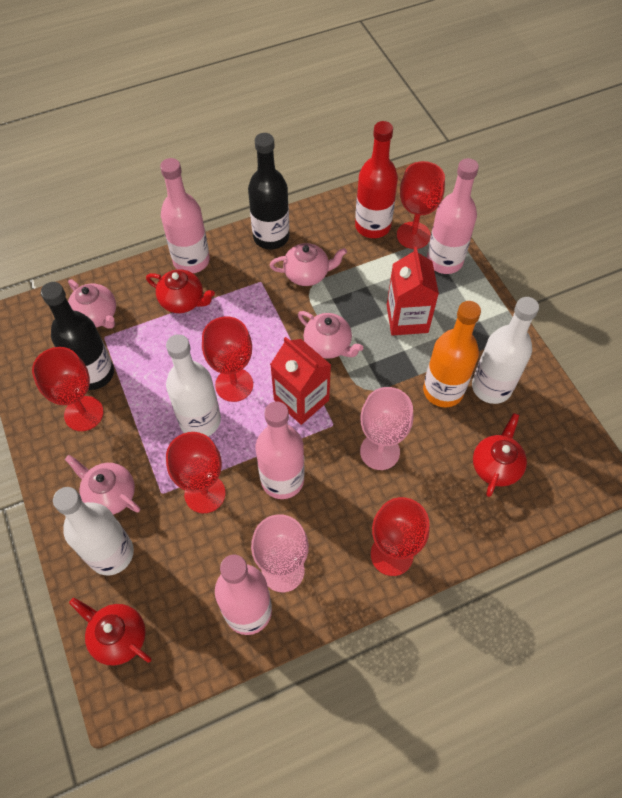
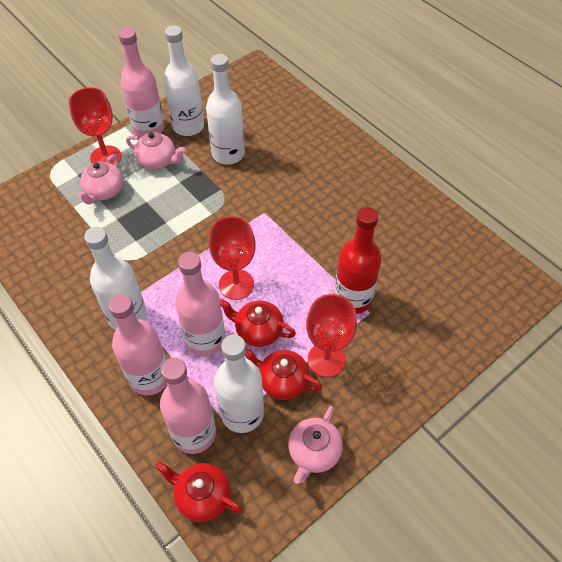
black bottle: 2 -> 0
orange bottle: 1 -> 0
pink goblet: 2 -> 0
pink teapot: 4 -> 3
red carton: 2 -> 0
red goblet: 5 -> 3
white bottle: 3 -> 4

